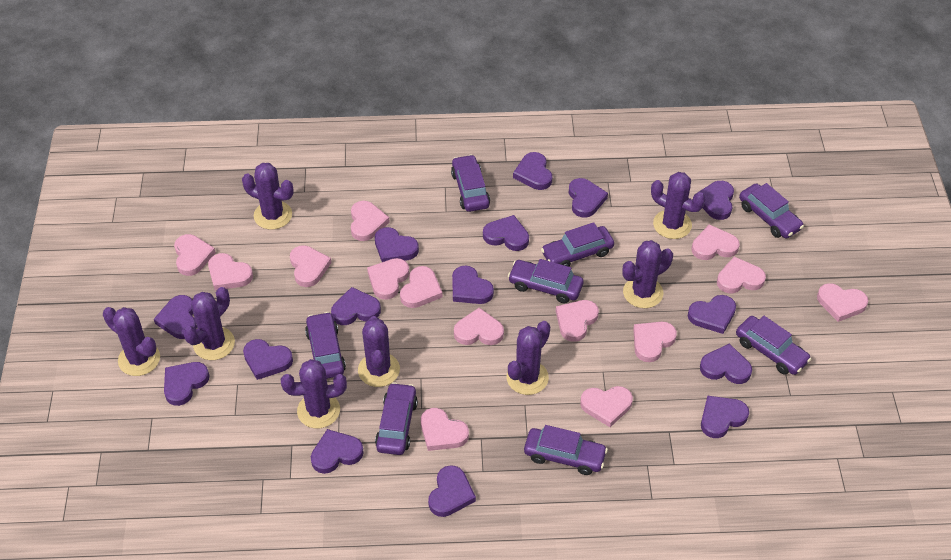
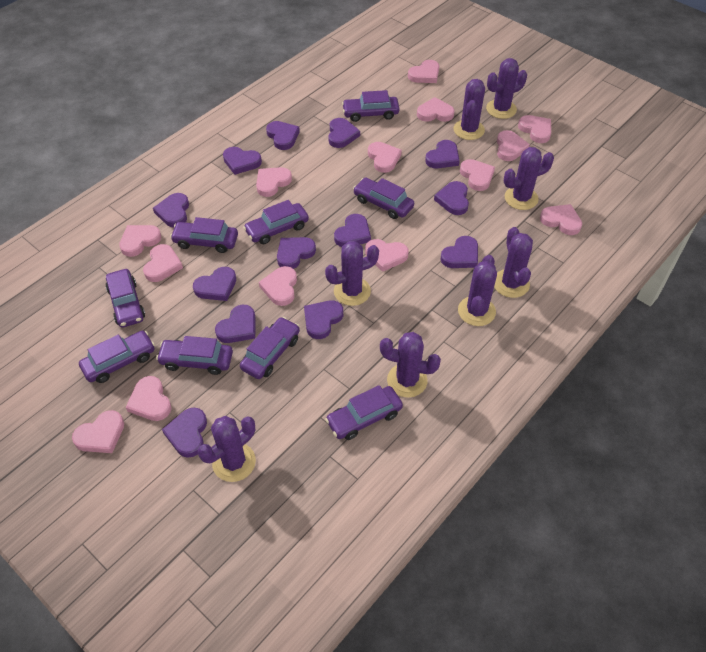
purple car: 8 -> 9
purple heart: 15 -> 13

